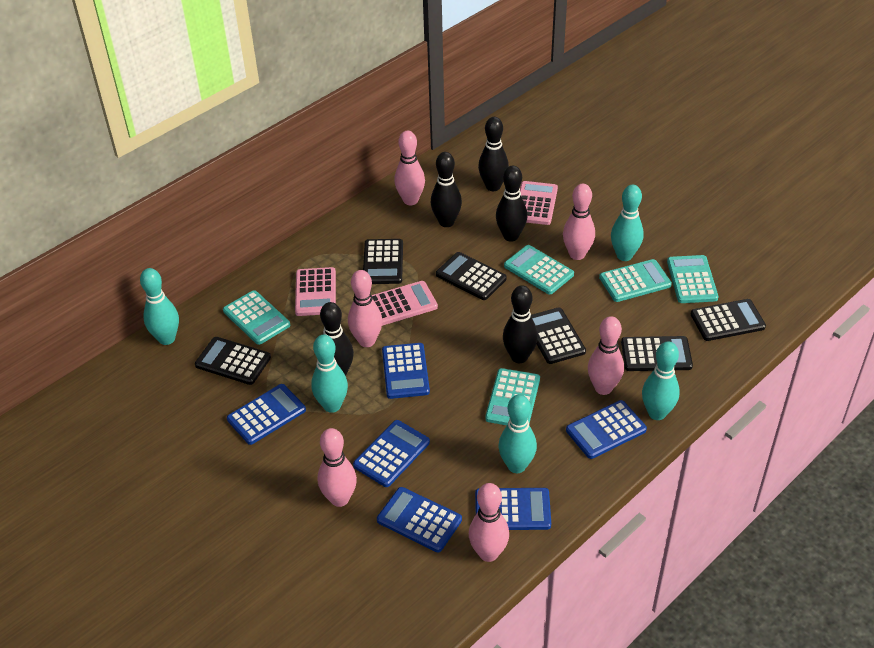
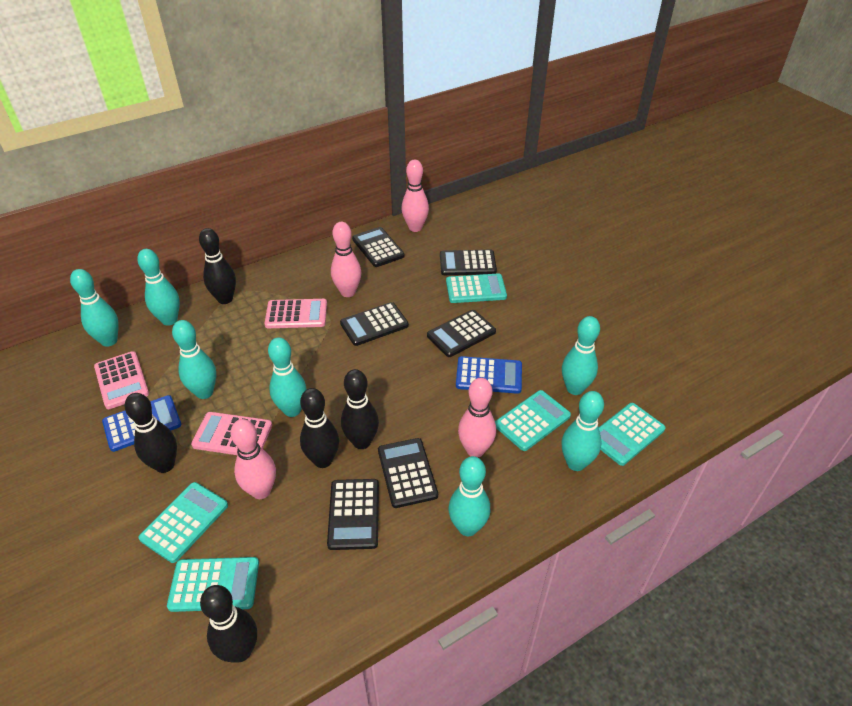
blue calculator: 6 -> 2
pink bowling pin: 6 -> 4
turquoise bowling pin: 5 -> 7

